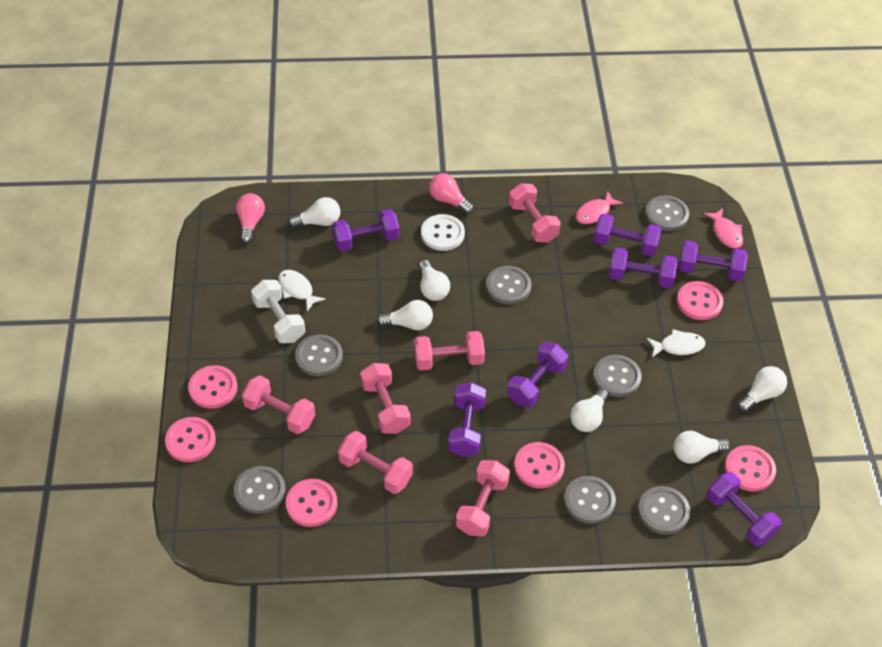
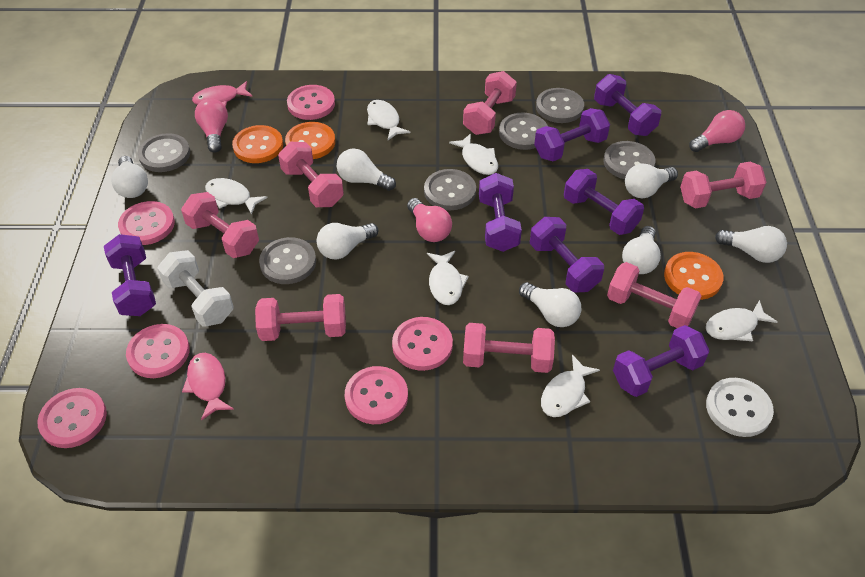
grey button: 7 -> 6
orange button: 0 -> 3
pink dumbbell: 6 -> 7
pink light bulb: 2 -> 3
white fish: 2 -> 6
white light bulb: 6 -> 7

